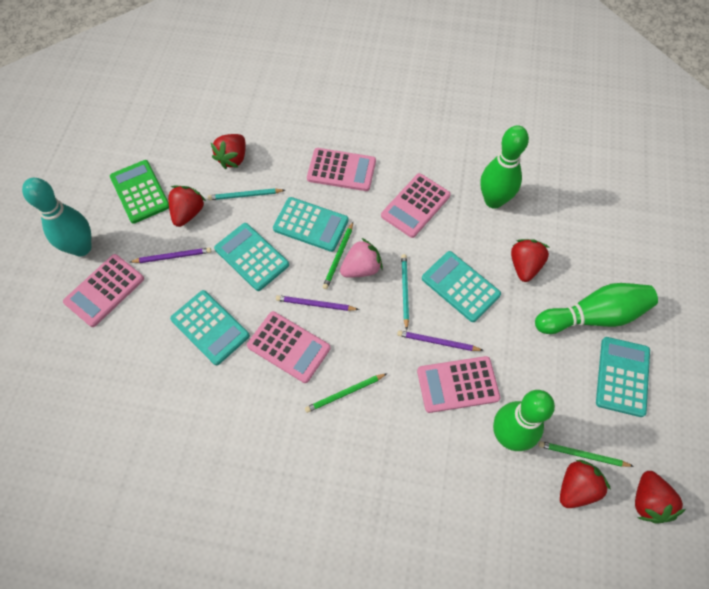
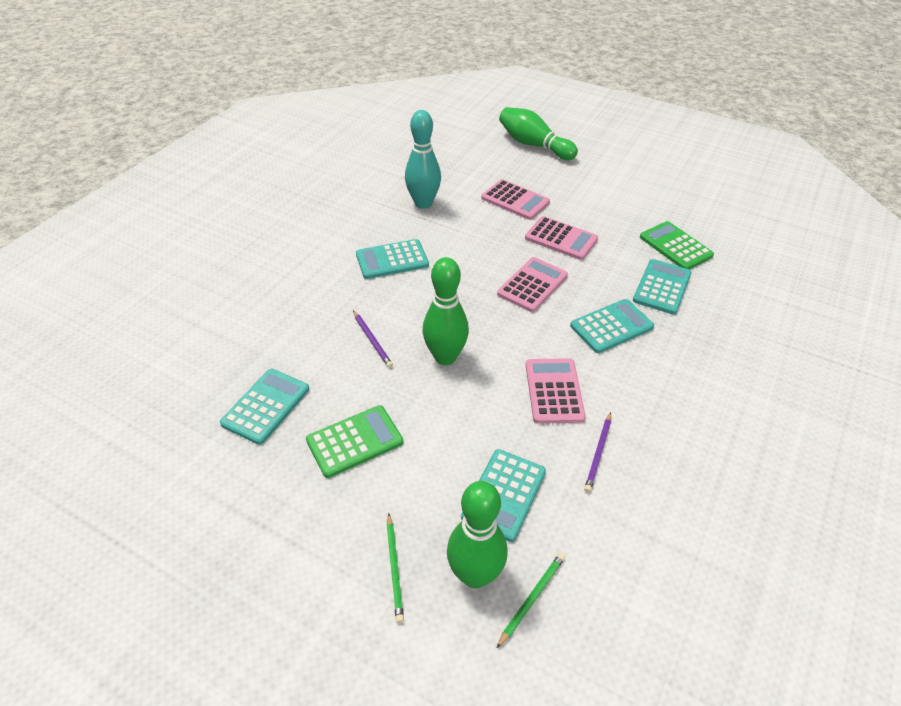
green calculator: 1 -> 2
green pencil: 3 -> 2
pink calculator: 5 -> 4
pink strawberry: 1 -> 0
purple pencil: 3 -> 2
red strawberry: 5 -> 0
turquoise pencil: 2 -> 0

